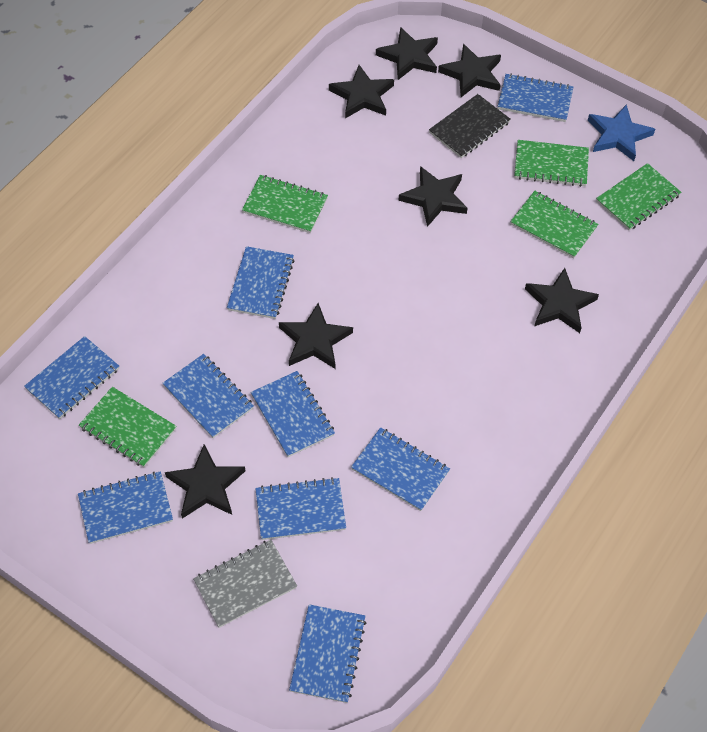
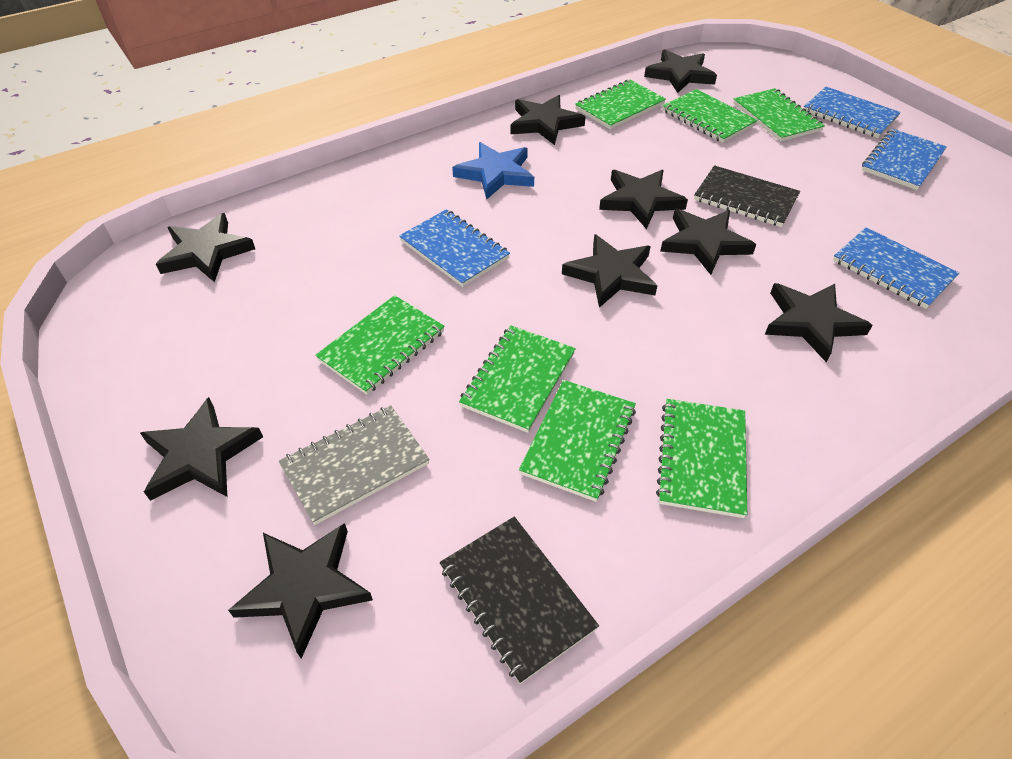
black notebook: 1 -> 2
black star: 7 -> 9
blue notebook: 9 -> 4
green notebook: 5 -> 7

